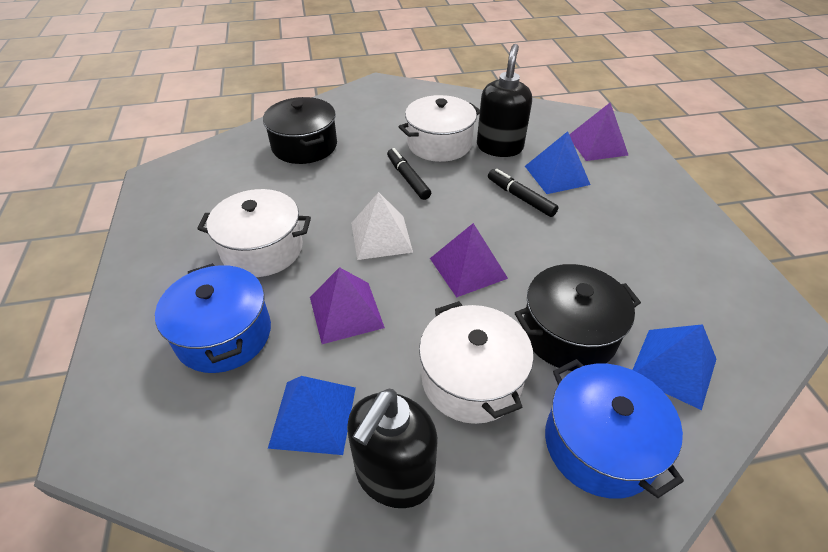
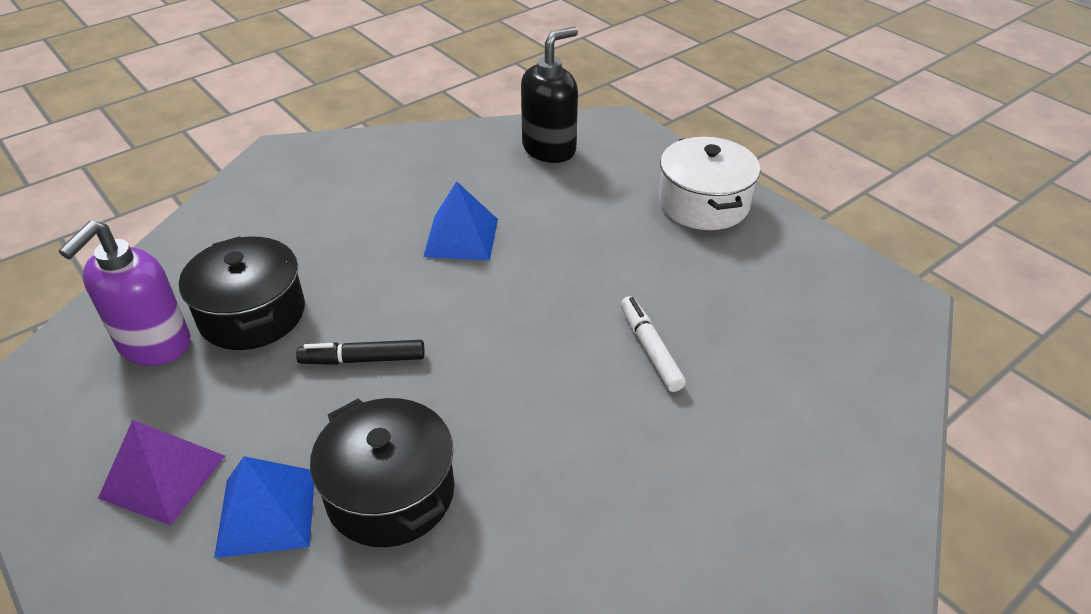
black marker: 2 -> 1
black soap dispenser: 2 -> 1
blue pot: 2 -> 0
blue pyramid: 3 -> 2
purple pyramid: 3 -> 1
purple soap dispenser: 0 -> 1
white marker: 0 -> 1
white pot: 3 -> 1
white pyramid: 1 -> 0

